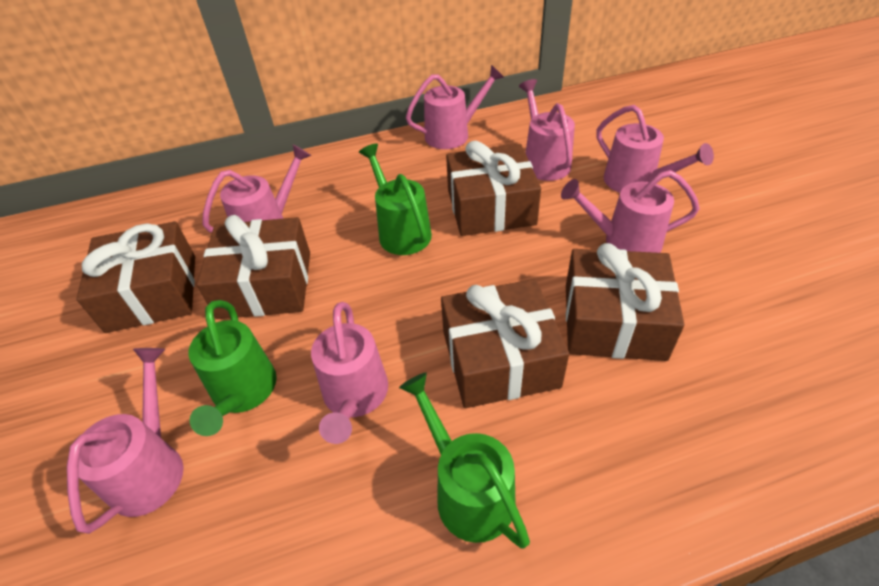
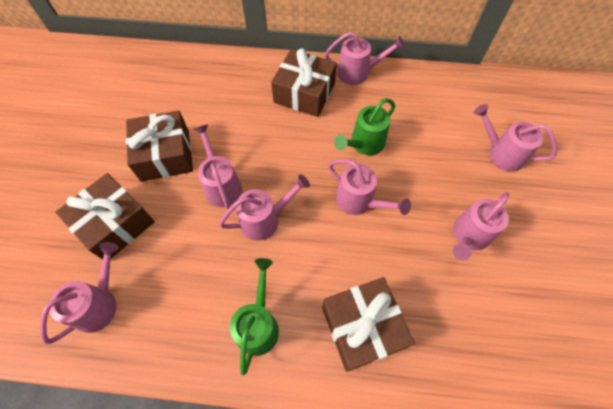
brown gift: 5 -> 4
green watering can: 3 -> 2

